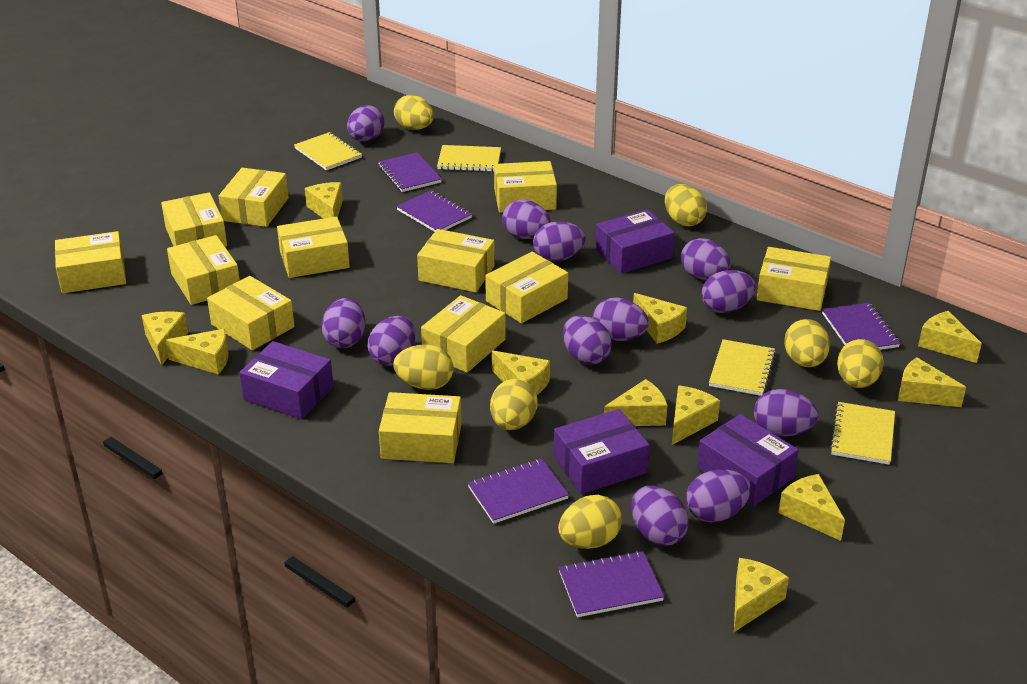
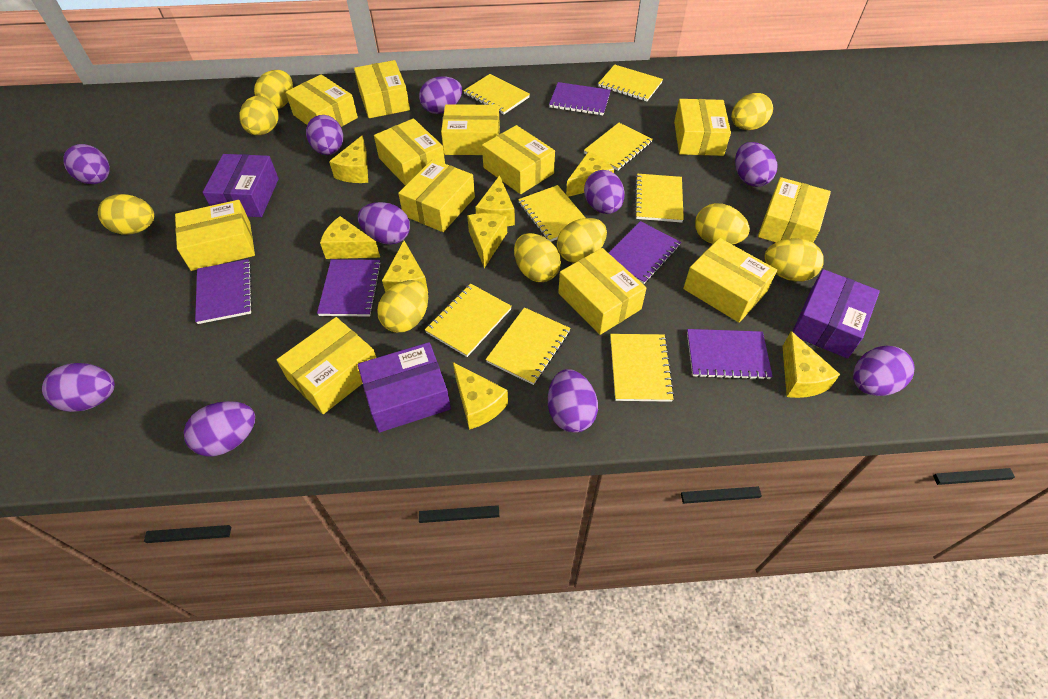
purple box: 4 -> 3
purple egg: 12 -> 10
yellow cheese: 11 -> 8
yellow egg: 7 -> 9
yellow notebook: 4 -> 8

